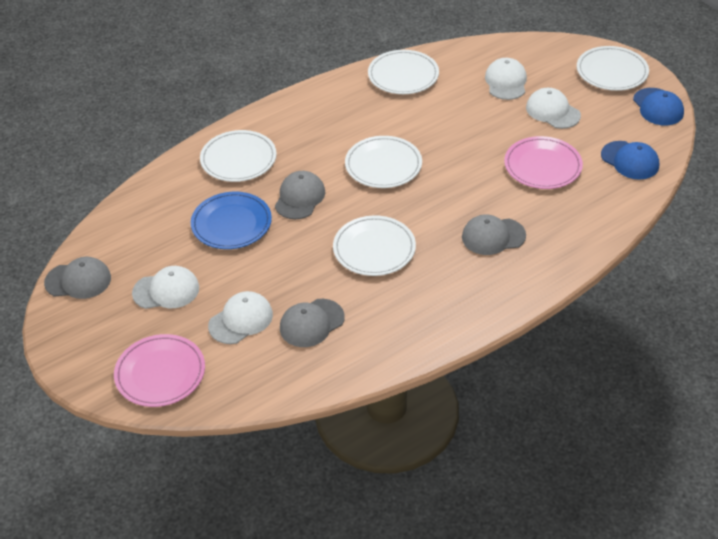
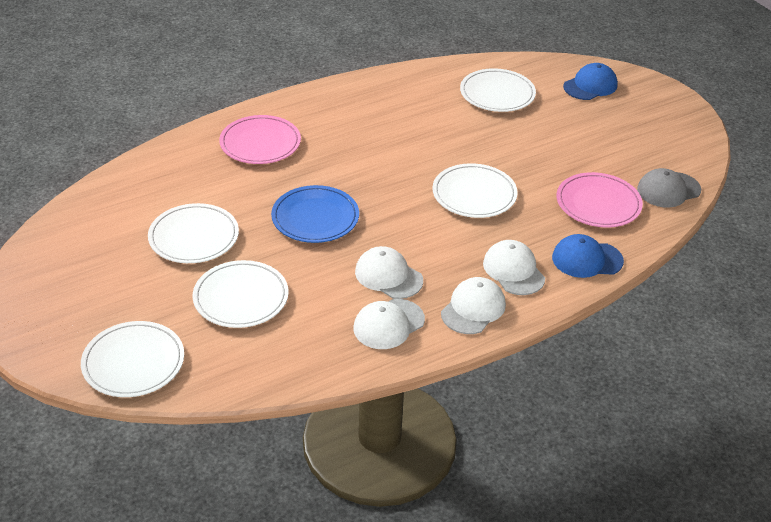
grey cap: 4 -> 1

